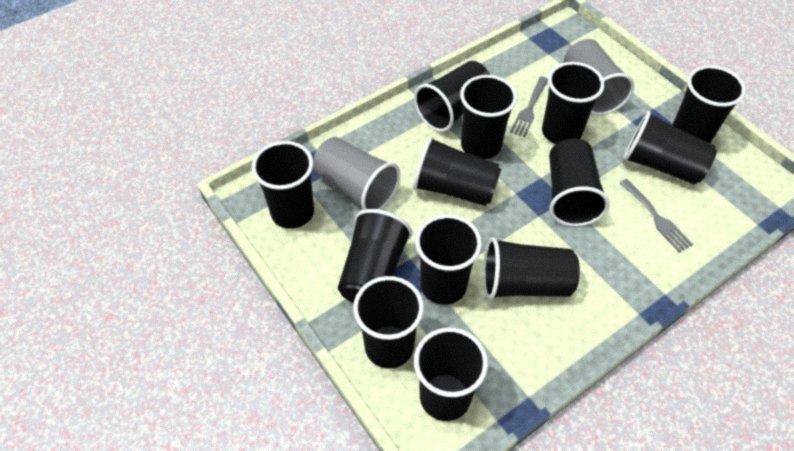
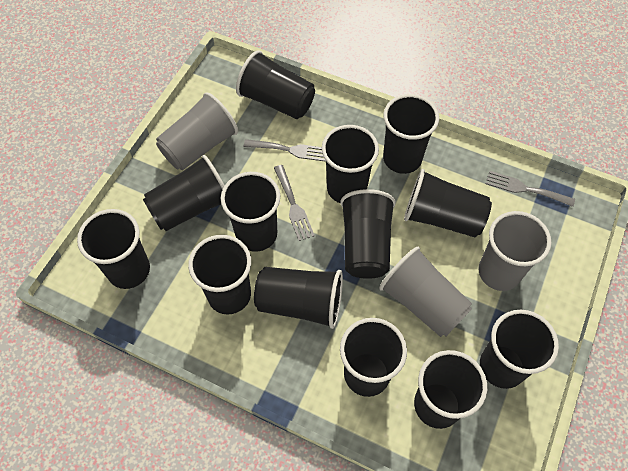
grey cup: 2 -> 3
grey fork: 2 -> 3

